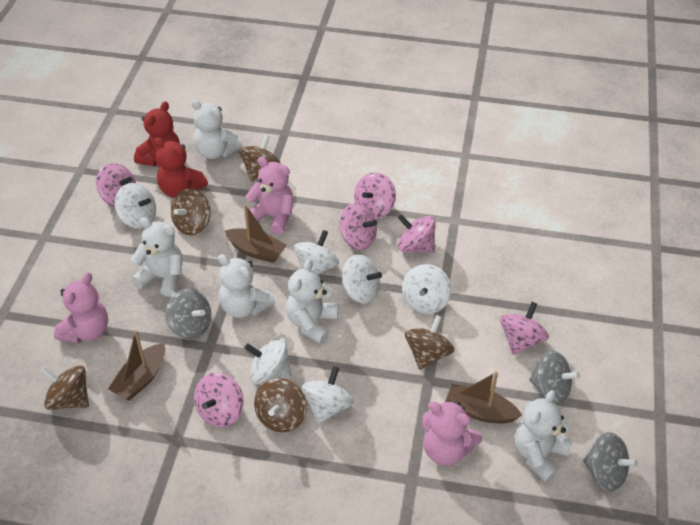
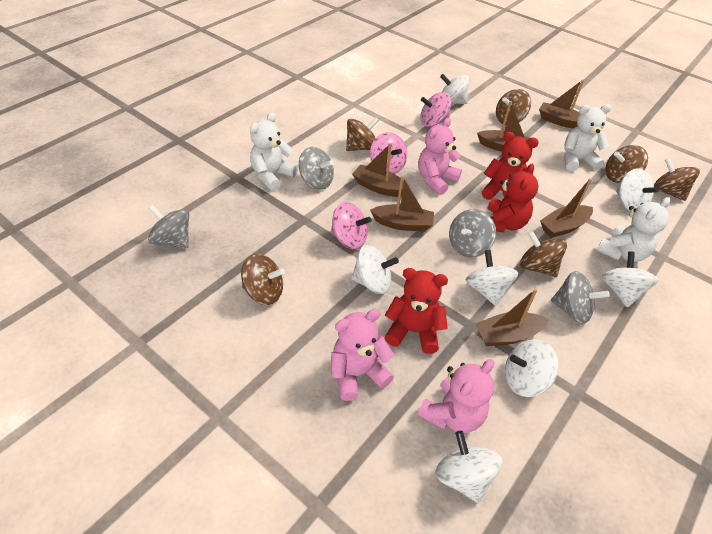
brown boat: 3 -> 6
brown spinning top: 5 -> 6
grey spinning top: 3 -> 4
pink spinning top: 6 -> 3
red teddy bear: 2 -> 3
white spinning top: 6 -> 7
white teddy bear: 5 -> 3

